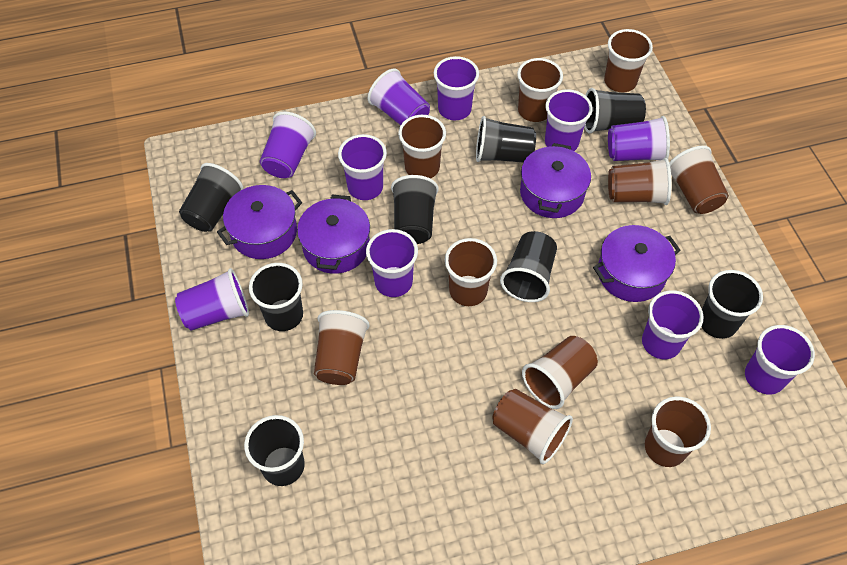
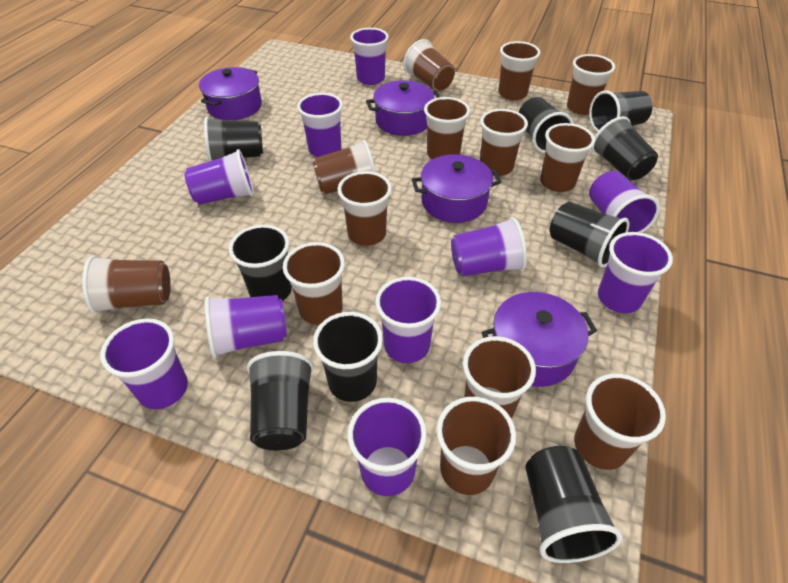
black cup: 8 -> 9
brown cup: 10 -> 13

